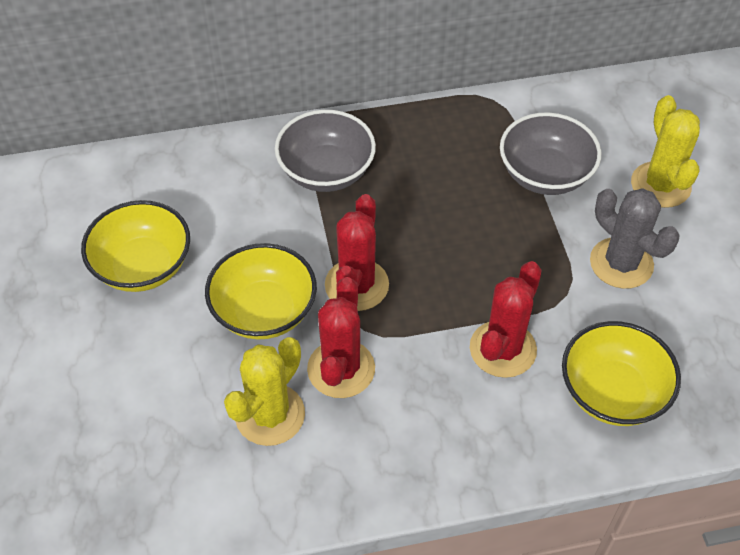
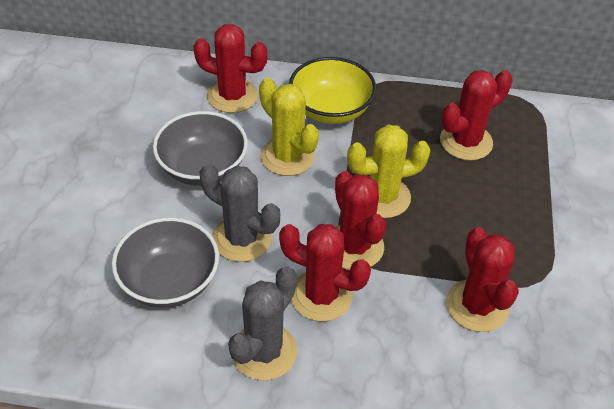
grey cactus: 1 -> 2
red cactus: 3 -> 5
yellow bowl: 3 -> 1

